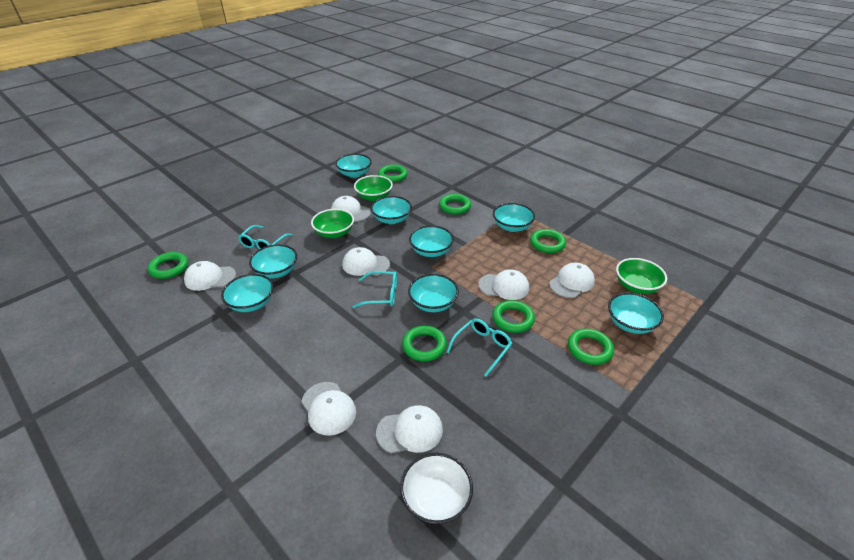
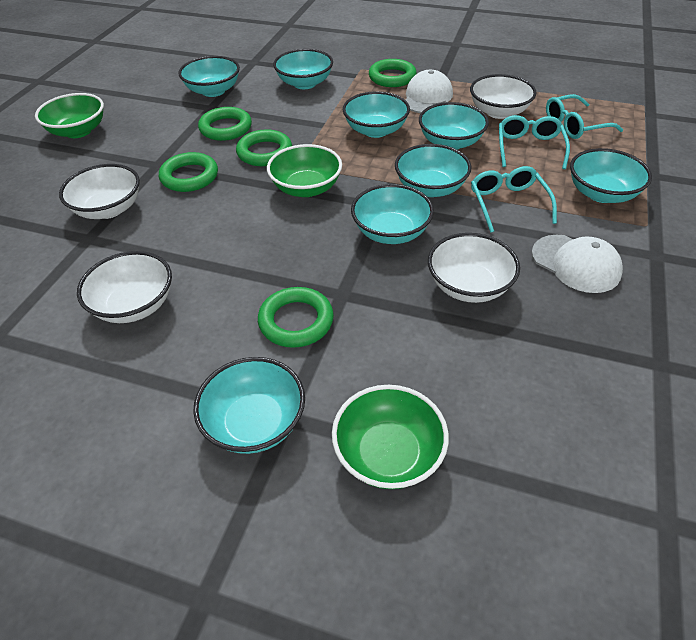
green ring: 7 -> 5
white bowl: 1 -> 4
white cap: 7 -> 2

